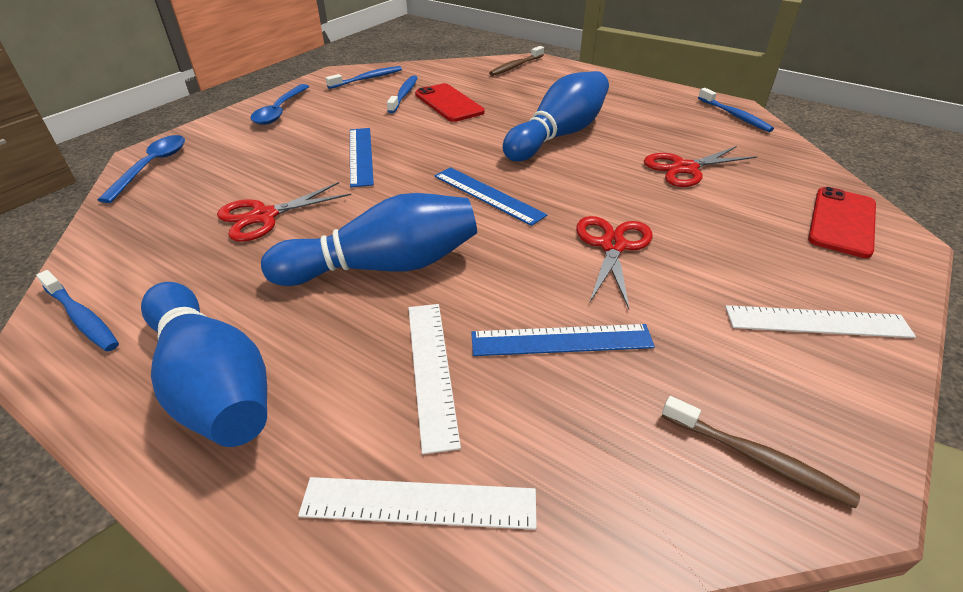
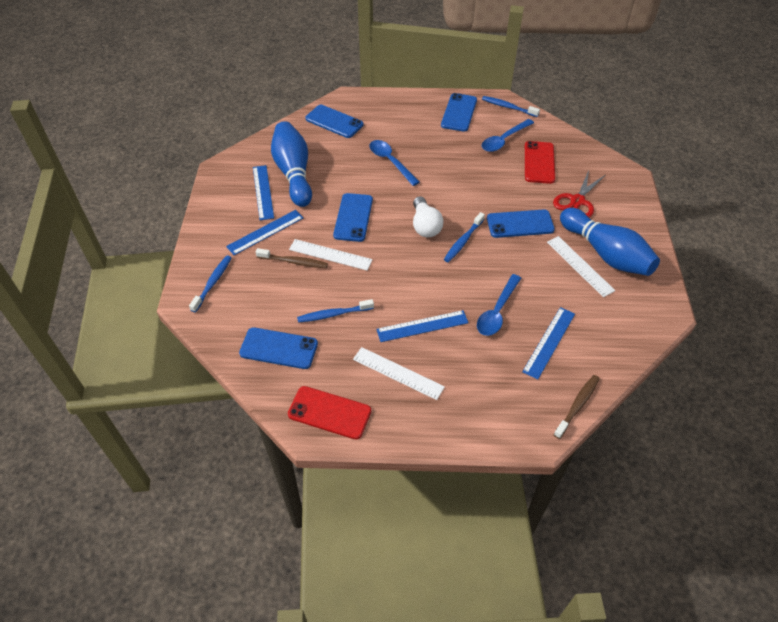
blue bowling pin: 3 -> 2
blue phone: 0 -> 5
blue ruler: 3 -> 4
blue spoon: 2 -> 3
red scissors: 3 -> 1
white light bulb: 0 -> 1

